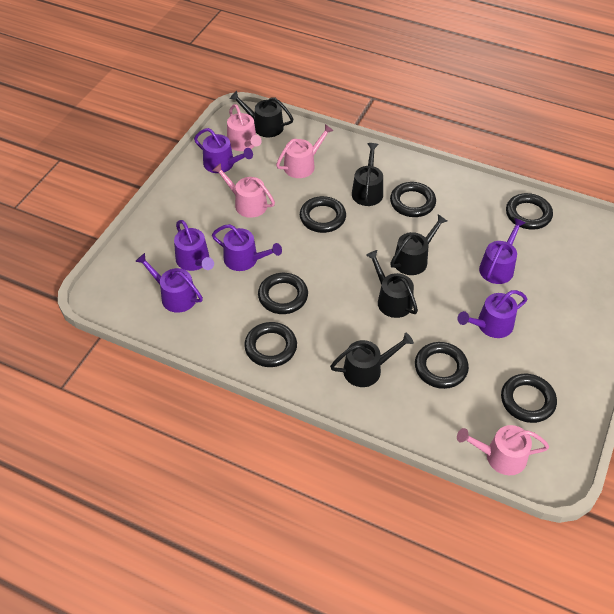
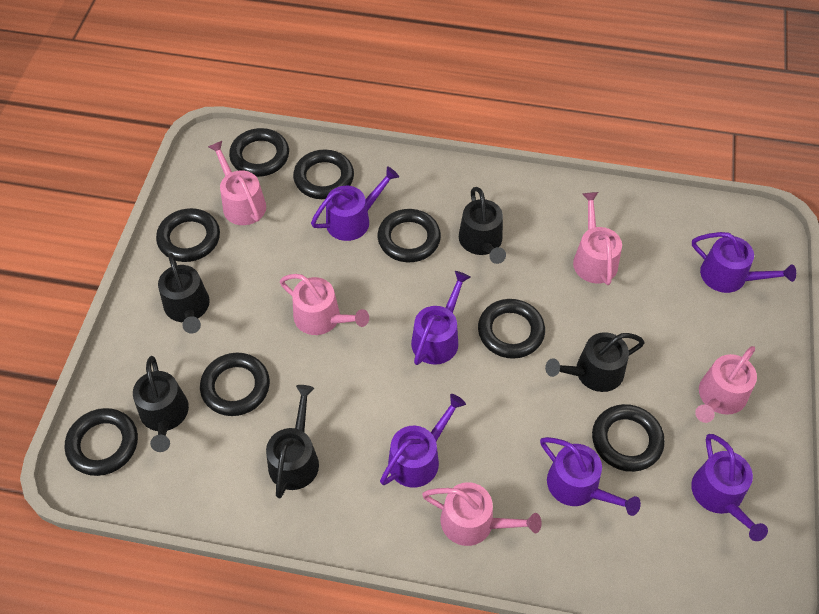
black ring: 7 -> 8
pink watering can: 4 -> 5

